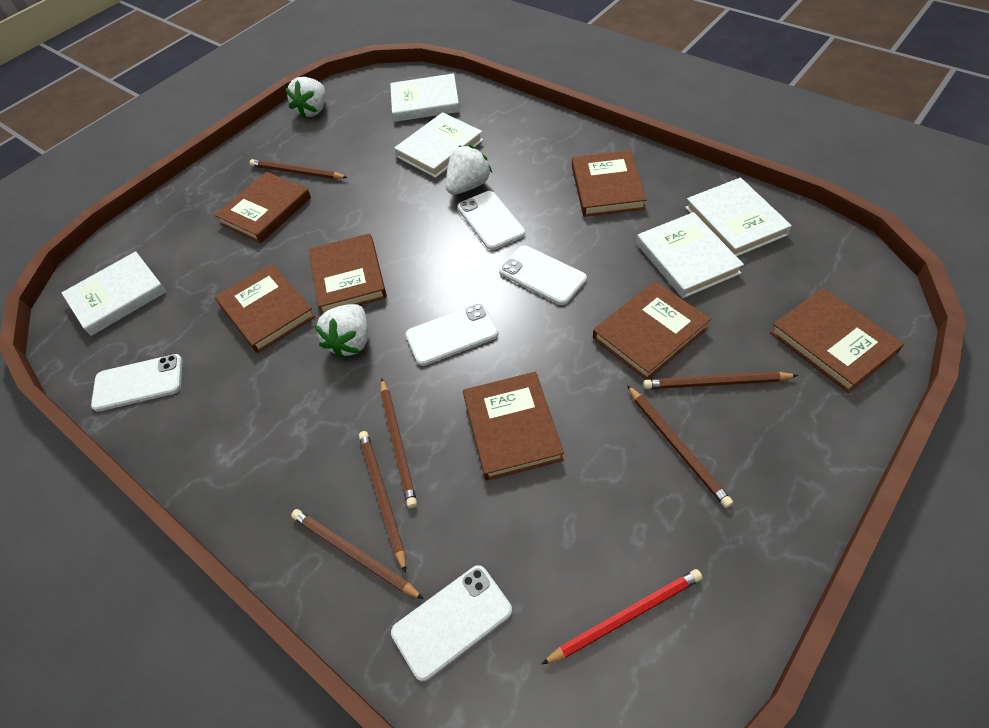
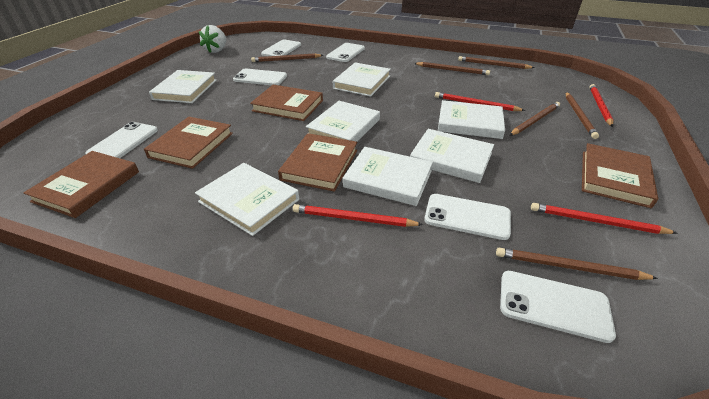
brown book: 7 -> 5
red pencil: 1 -> 4
white book: 5 -> 7
white phone: 5 -> 6
white strawberry: 3 -> 1

